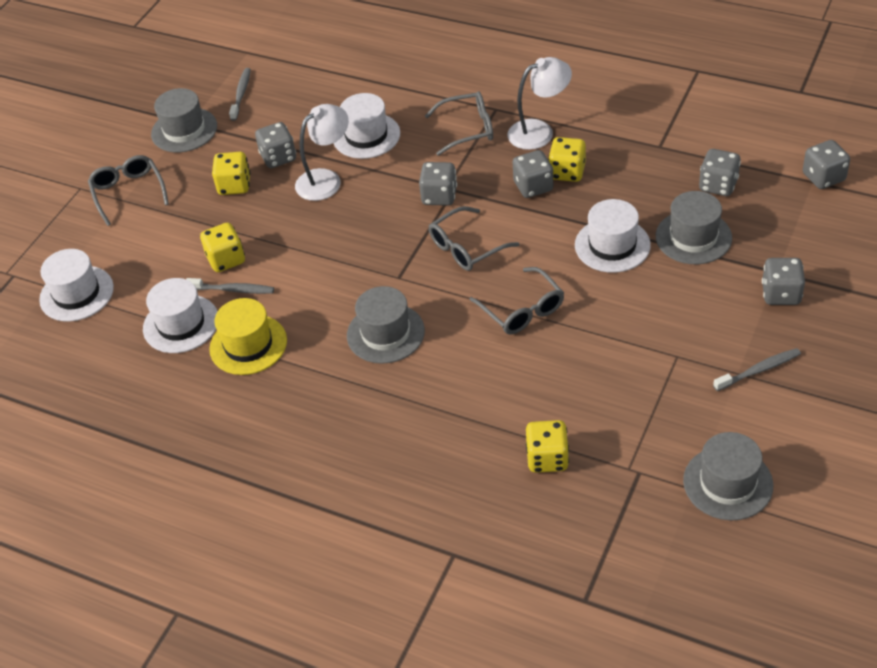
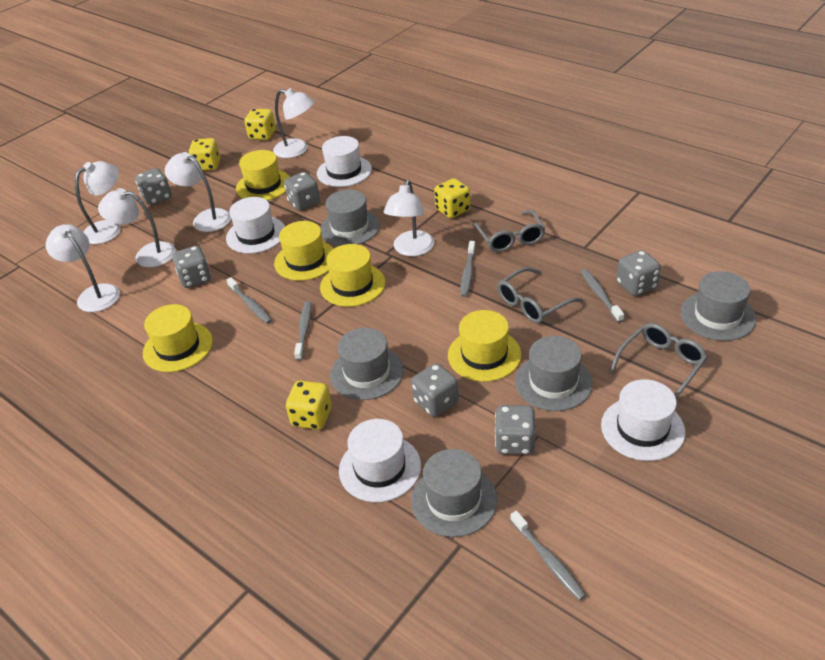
grey glasses: 4 -> 3
grey hat: 4 -> 5
grey toothbrush: 3 -> 5
white lamp: 2 -> 6
yellow hat: 1 -> 5

